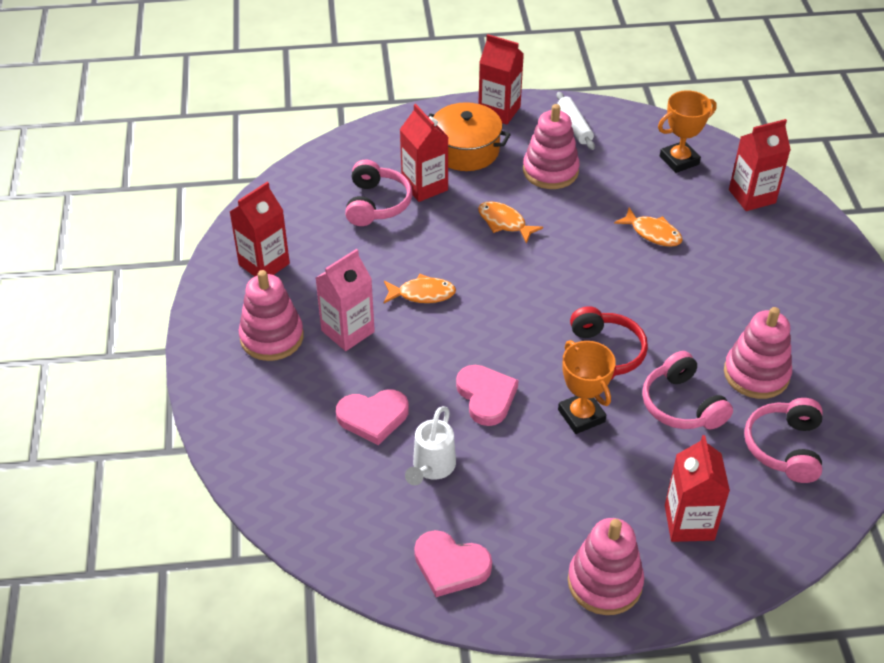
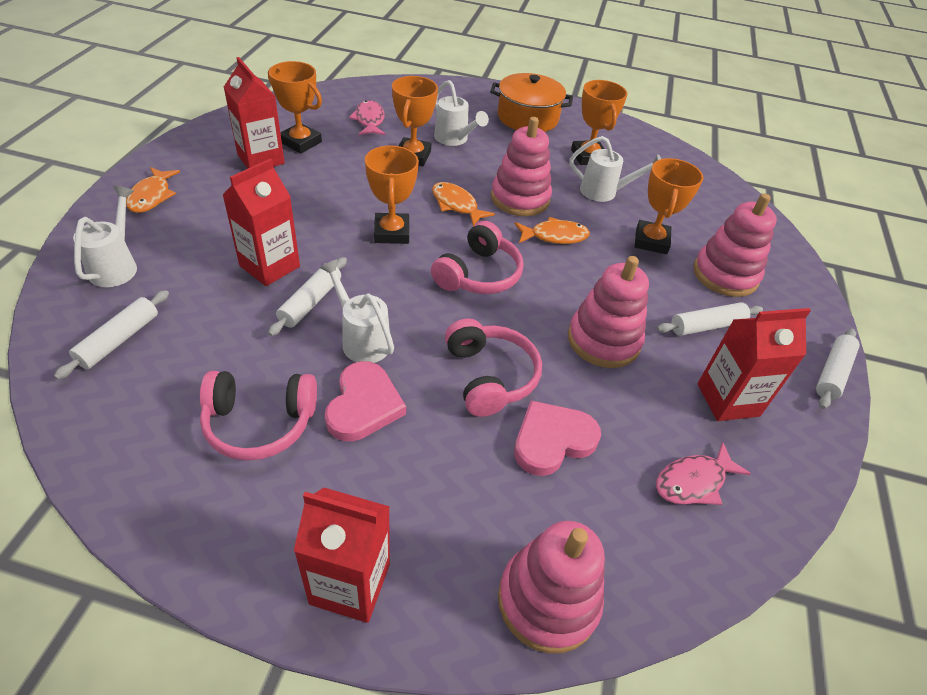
orange trophy: 2 -> 5
pink carton: 1 -> 0
pink fish: 0 -> 2
pink heart: 3 -> 2
red carton: 5 -> 4
red headphones: 1 -> 0
white rolling pin: 1 -> 4
white watering can: 1 -> 4

